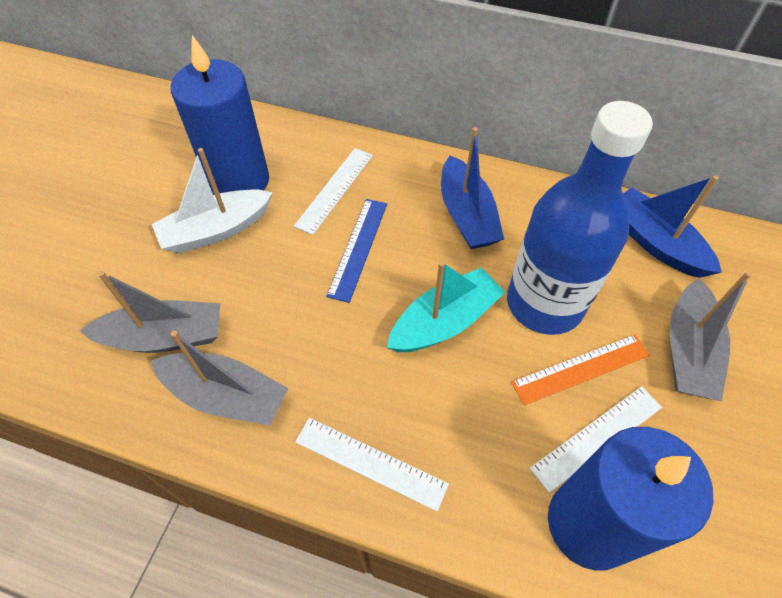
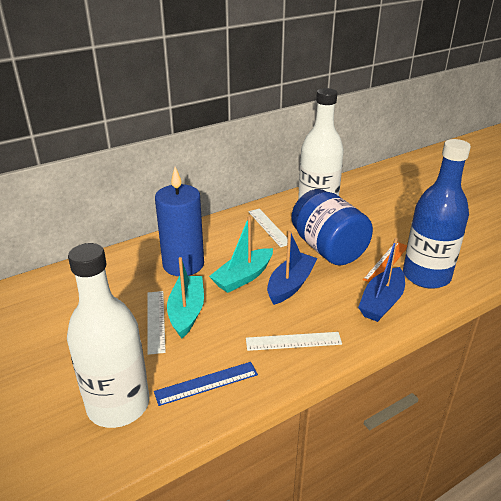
blue candle: 2 -> 1
blue jar: 0 -> 1
grey boat: 3 -> 0
turquoise boat: 1 -> 2
white boat: 1 -> 0
white bottle: 0 -> 2

